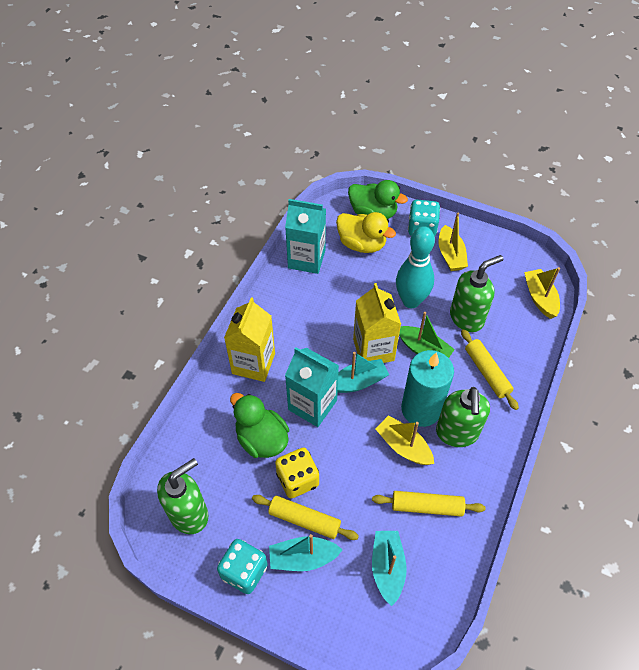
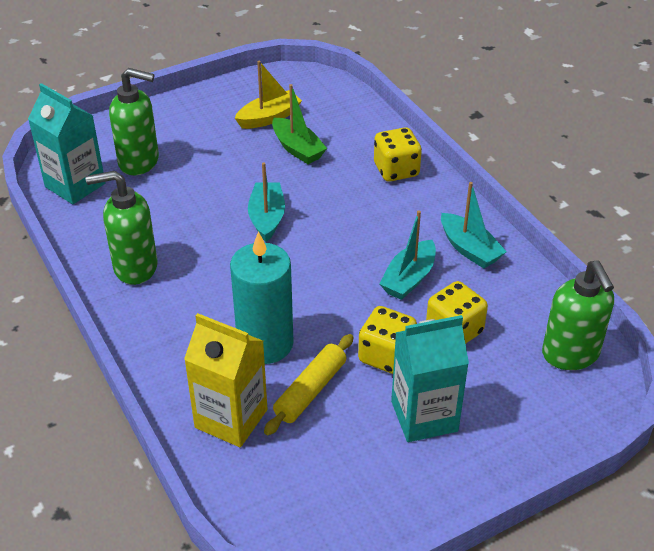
green duck: 2 -> 0
turquoise bowling pin: 1 -> 0
turquoise dice: 2 -> 0
yellow boat: 3 -> 1
yellow carton: 2 -> 1
yellow dice: 1 -> 3
yellow duck: 1 -> 0
yellow rolling pin: 3 -> 1

